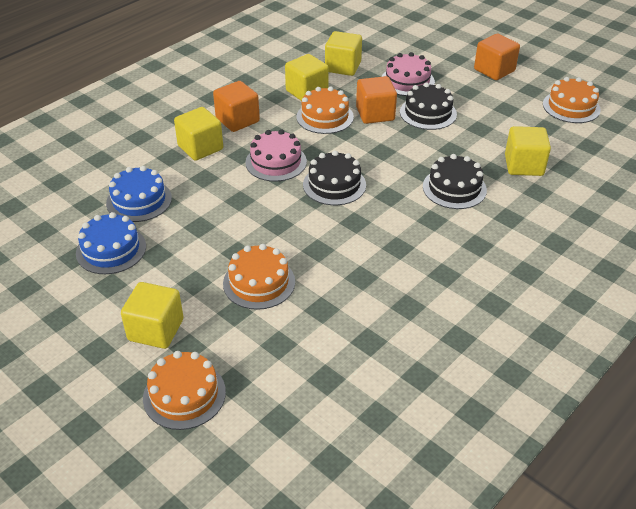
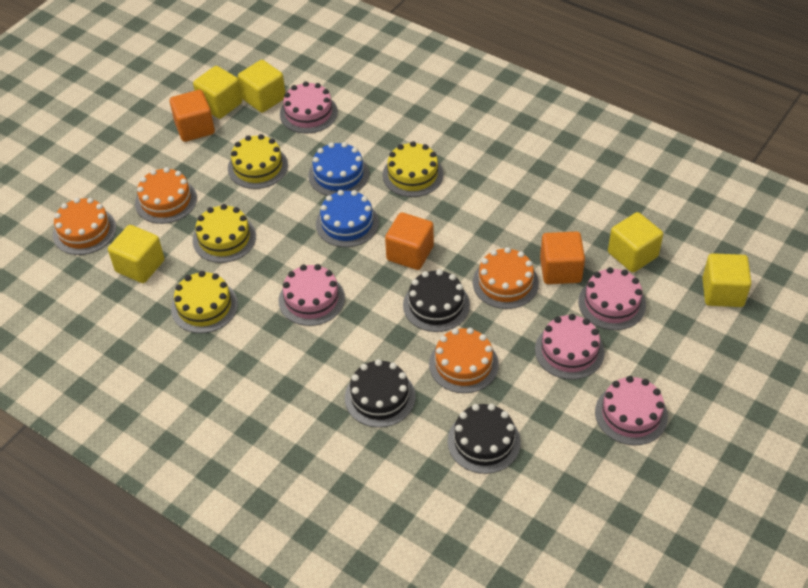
pink cake: 2 -> 5
yellow cake: 0 -> 4

